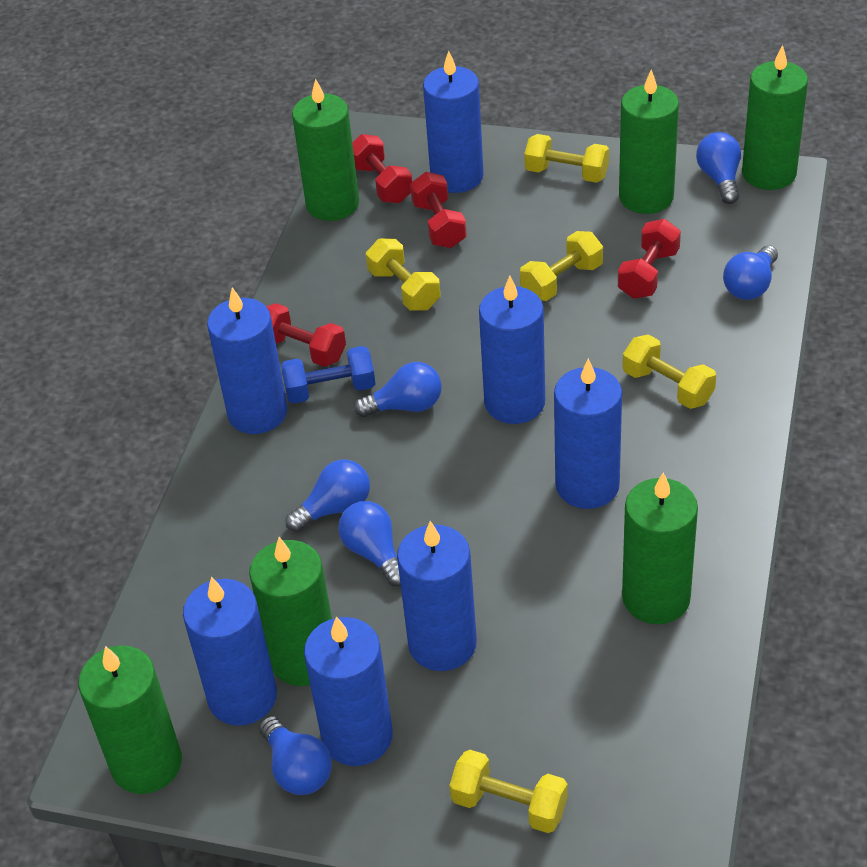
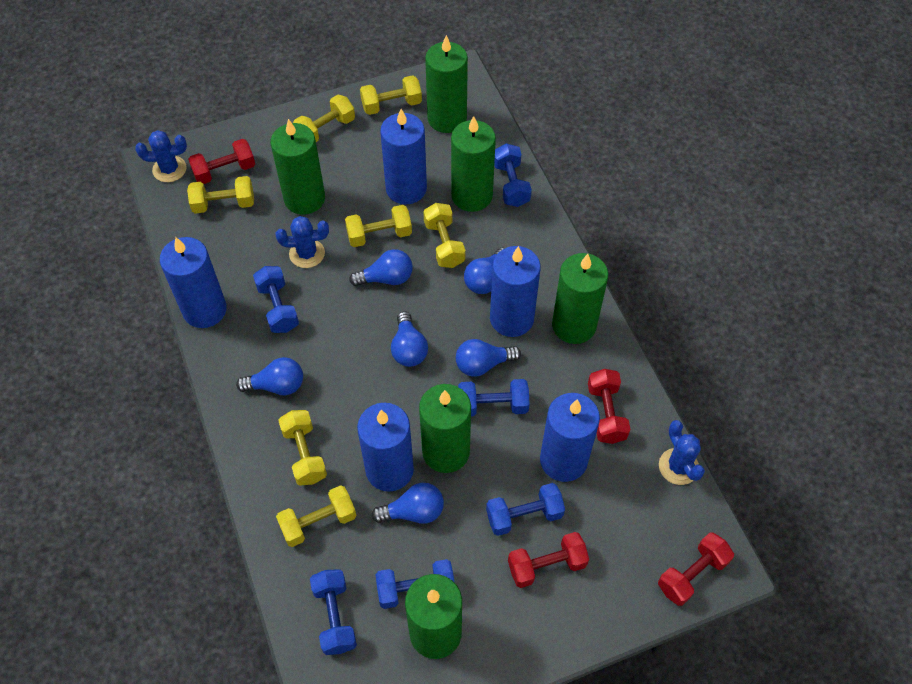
blue cactus: 0 -> 3
blue candle: 7 -> 5
blue dumbbell: 1 -> 6
yellow dumbbell: 5 -> 7

